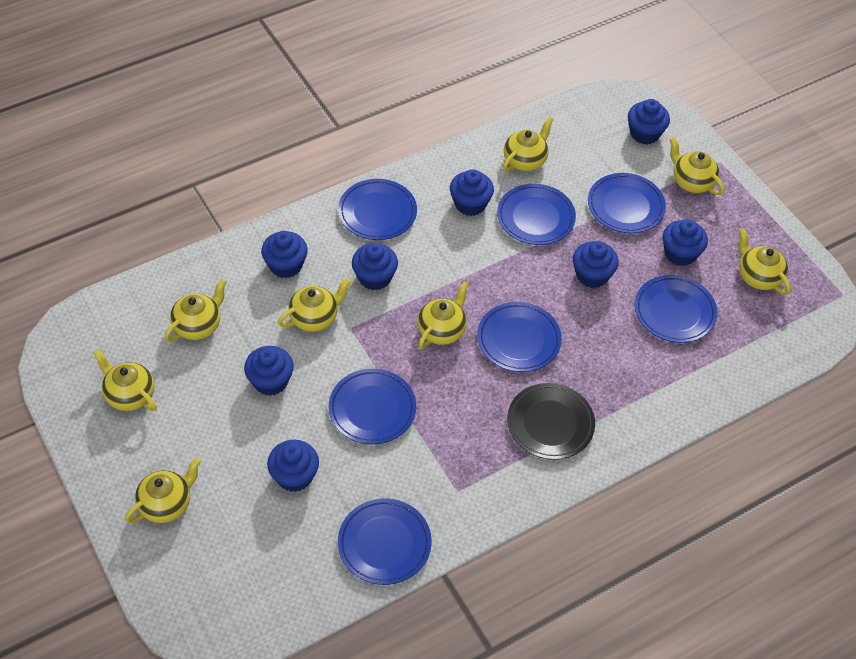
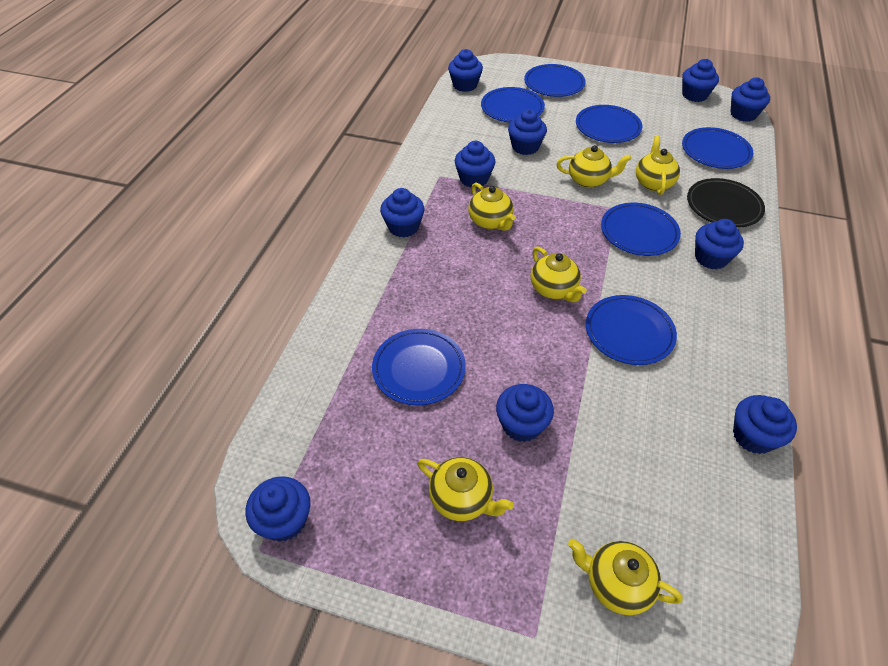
blue cupcake: 8 -> 10
yellow teapot: 8 -> 6

